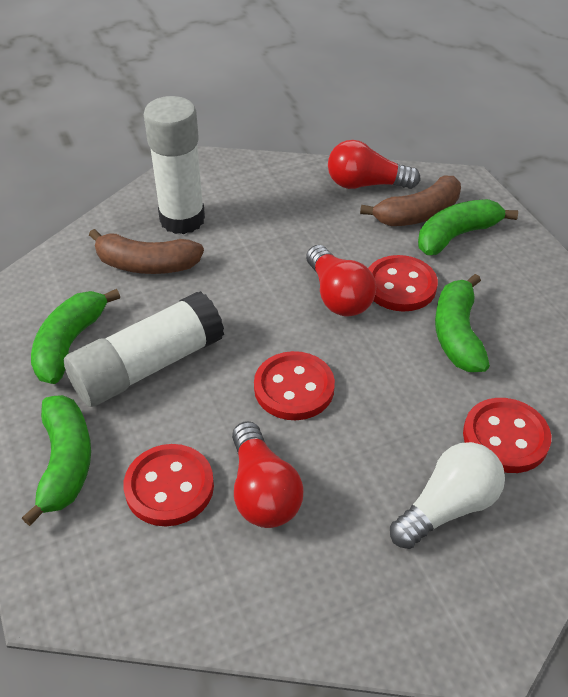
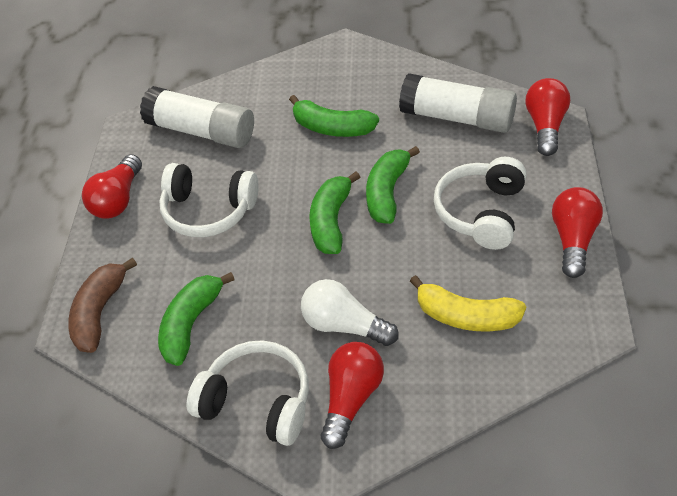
brown banana: 2 -> 1
red button: 4 -> 0
red light bulb: 3 -> 4
white headphones: 0 -> 3
yellow banana: 0 -> 1

